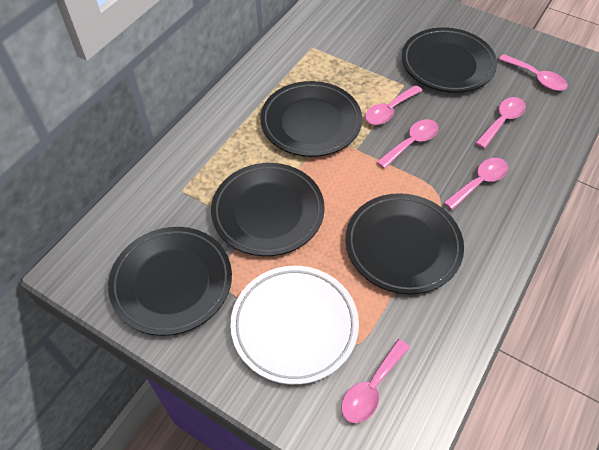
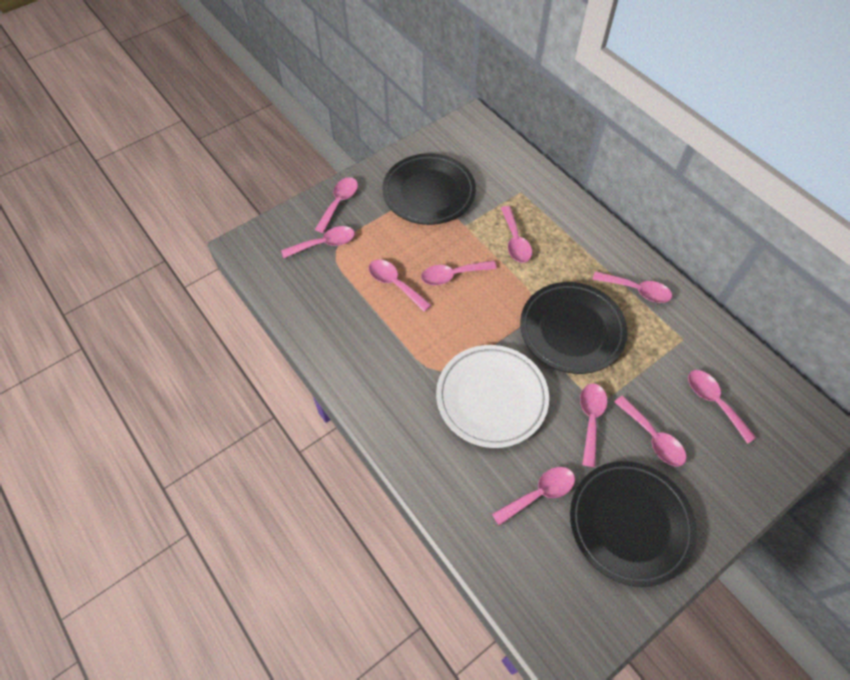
black plate: 5 -> 3
pink spoon: 6 -> 10

